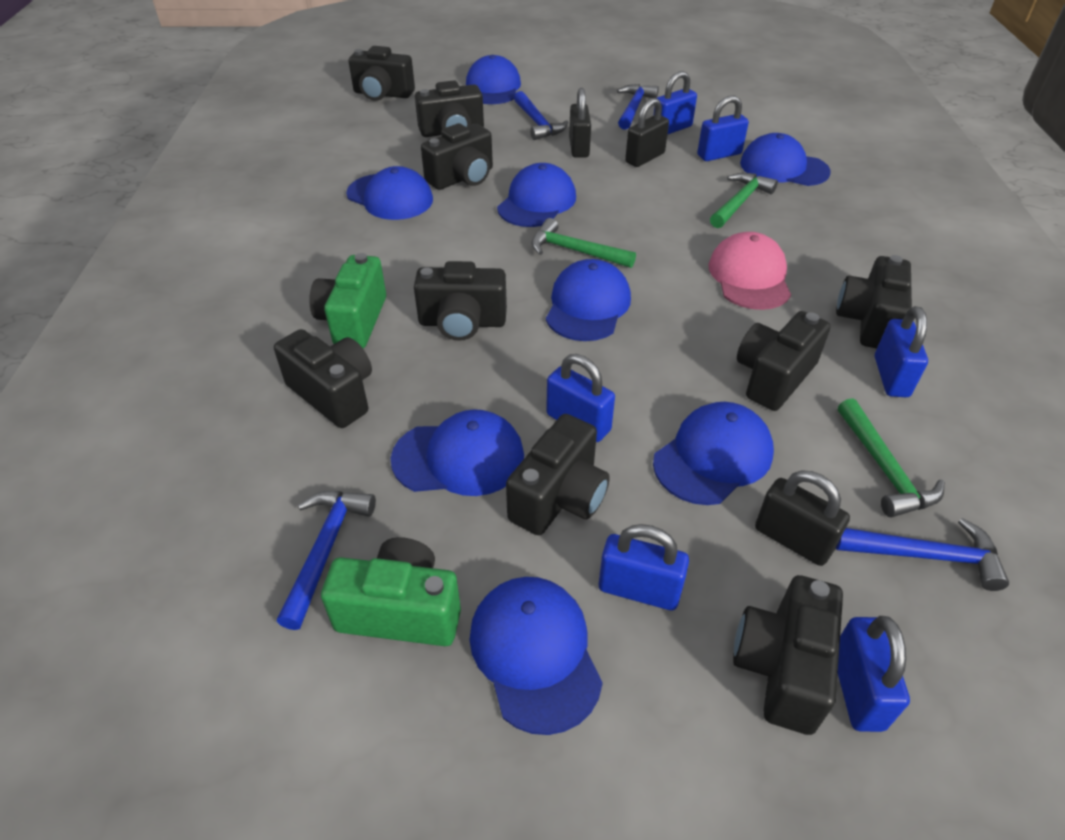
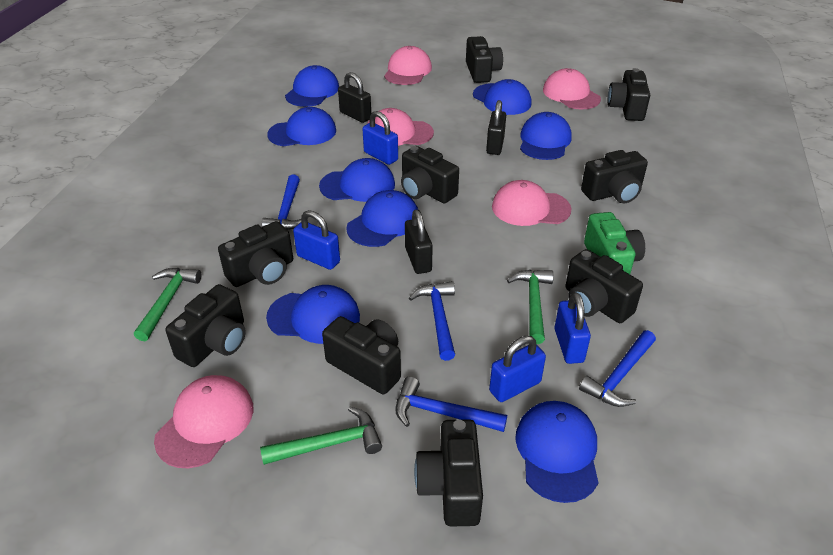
blue padlock: 6 -> 4
green camera: 2 -> 1
pink cap: 1 -> 5

